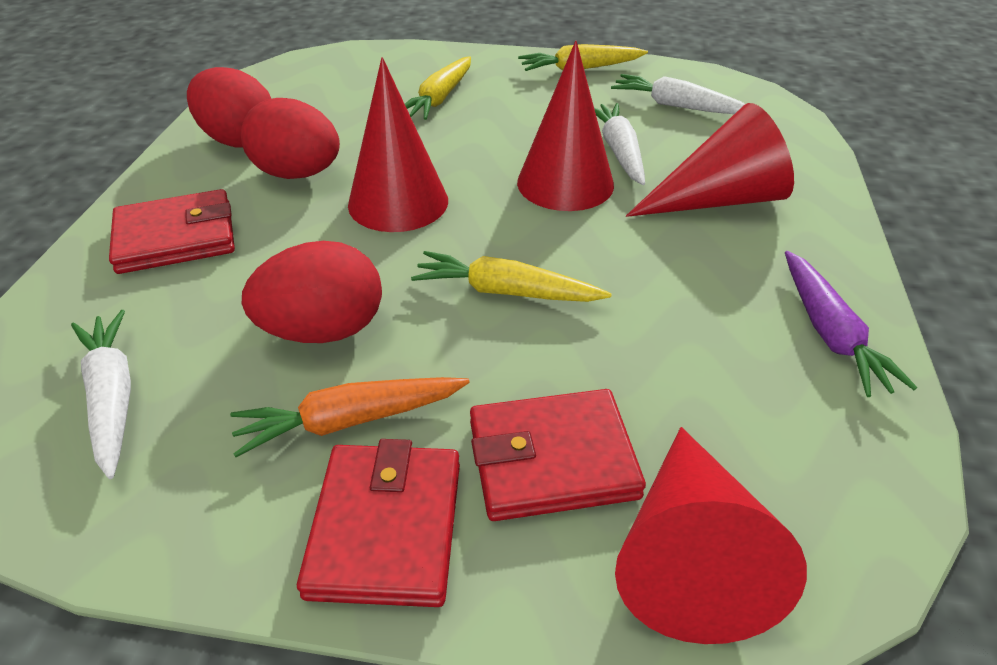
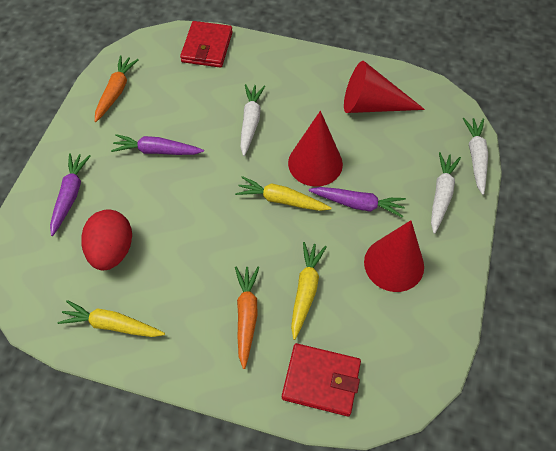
orange carrot: 1 -> 2
purple carrot: 1 -> 3
red cone: 4 -> 3
red egg: 3 -> 1
red wallet: 3 -> 2

